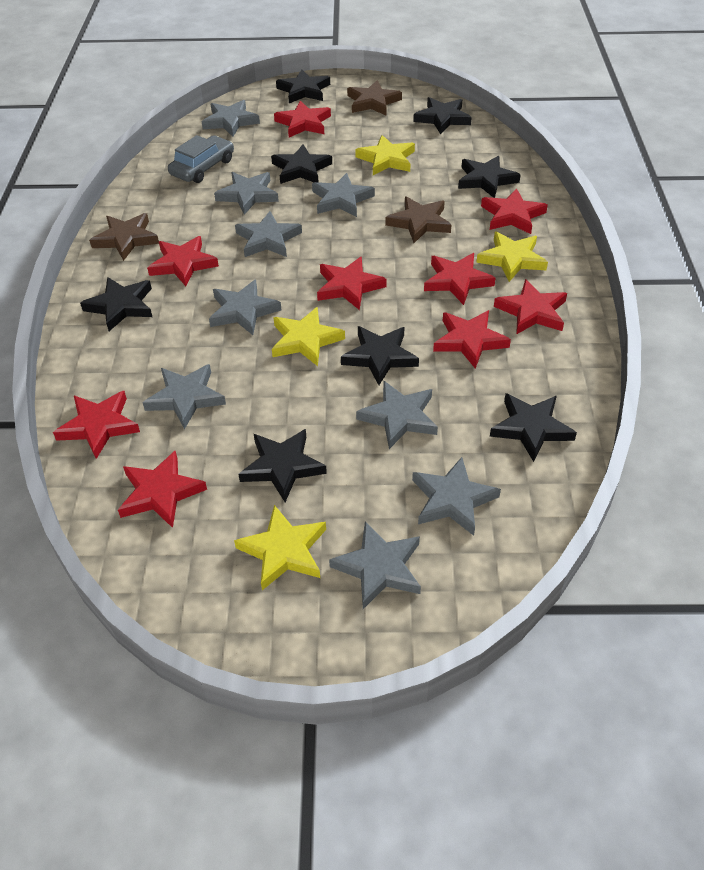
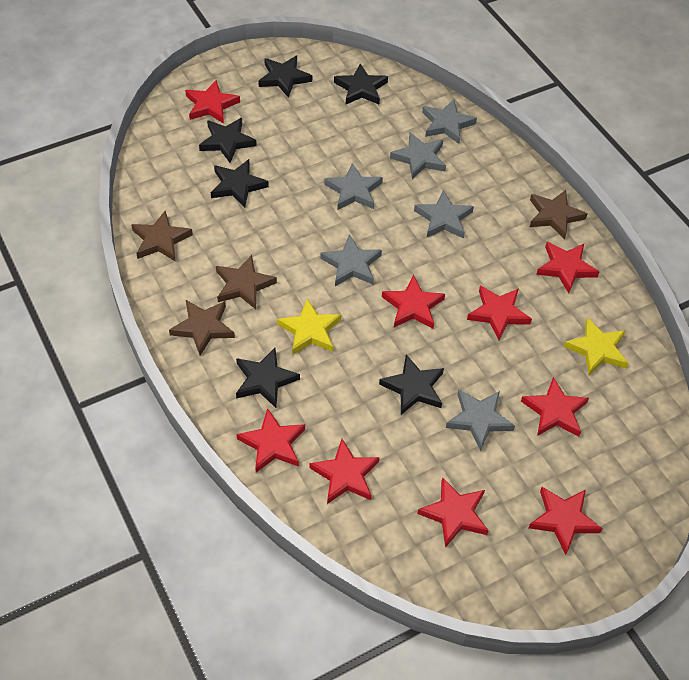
black star: 8 -> 6
brown star: 3 -> 4
grey car: 1 -> 0
grey star: 9 -> 6
yellow star: 4 -> 2

